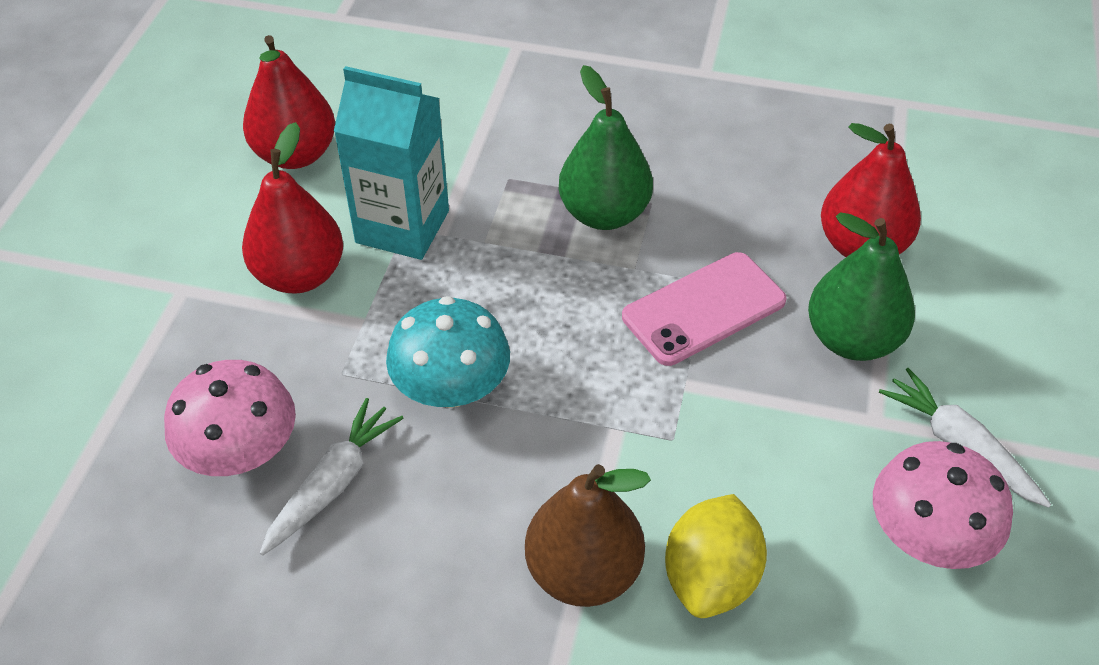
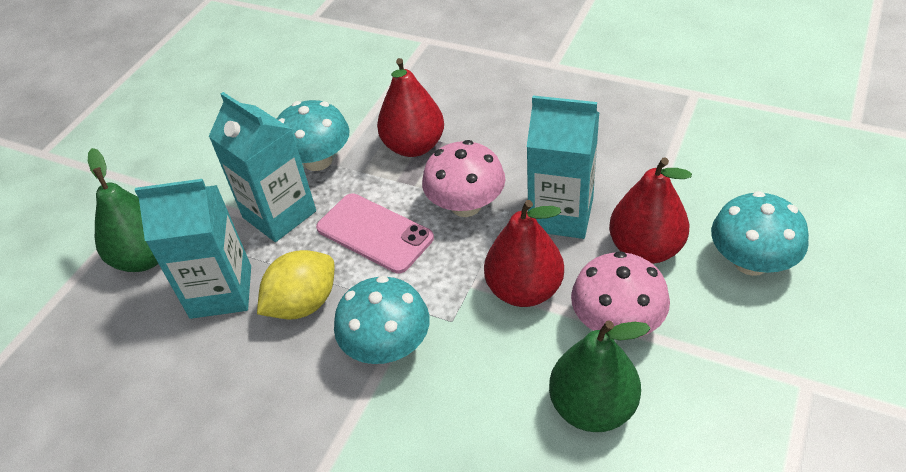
brown pear: 1 -> 0
turquoise carton: 1 -> 3
turquoise mushroom: 1 -> 3
white carrot: 2 -> 0

